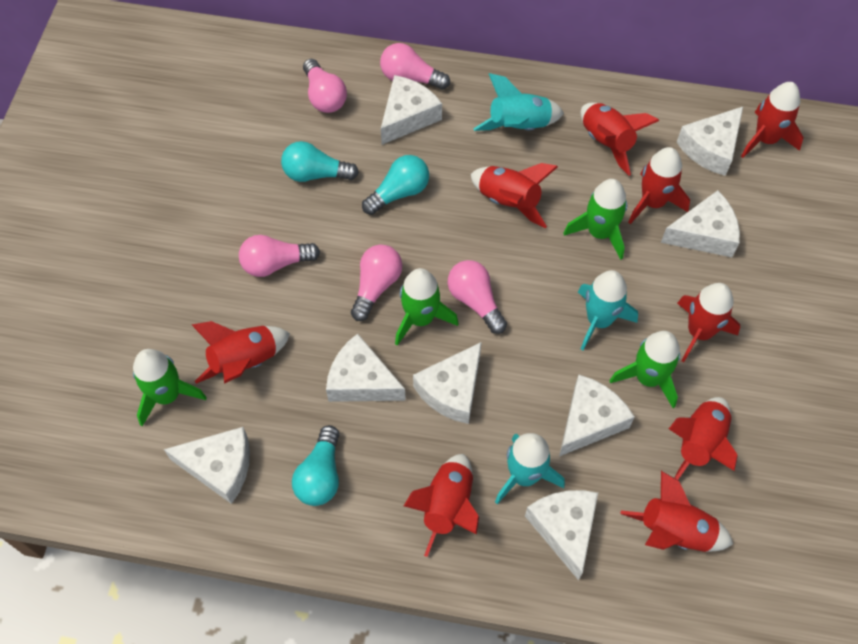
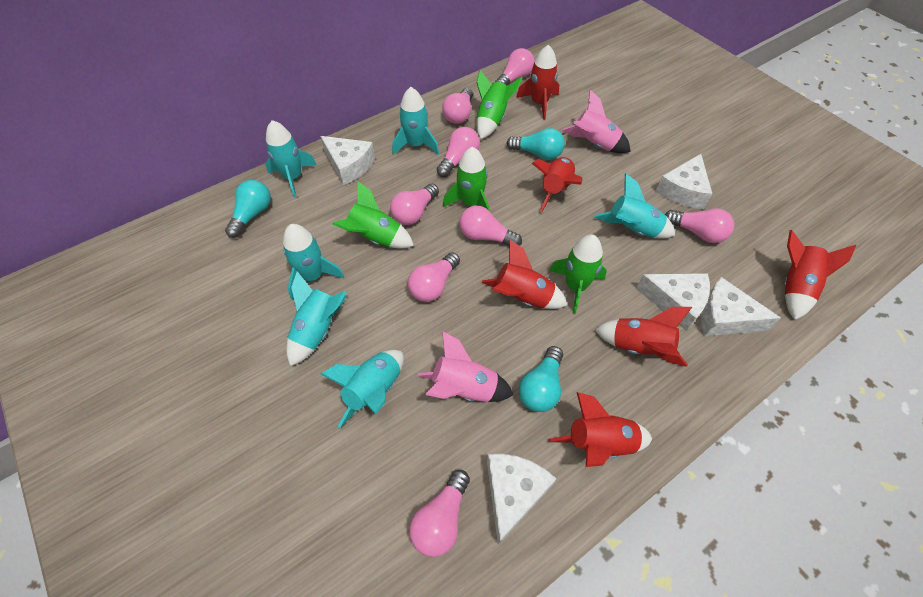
pink light bulb: 5 -> 8
pink rocket: 0 -> 2
red rocket: 9 -> 6
turquoise rocket: 3 -> 6
white cheese: 8 -> 5

